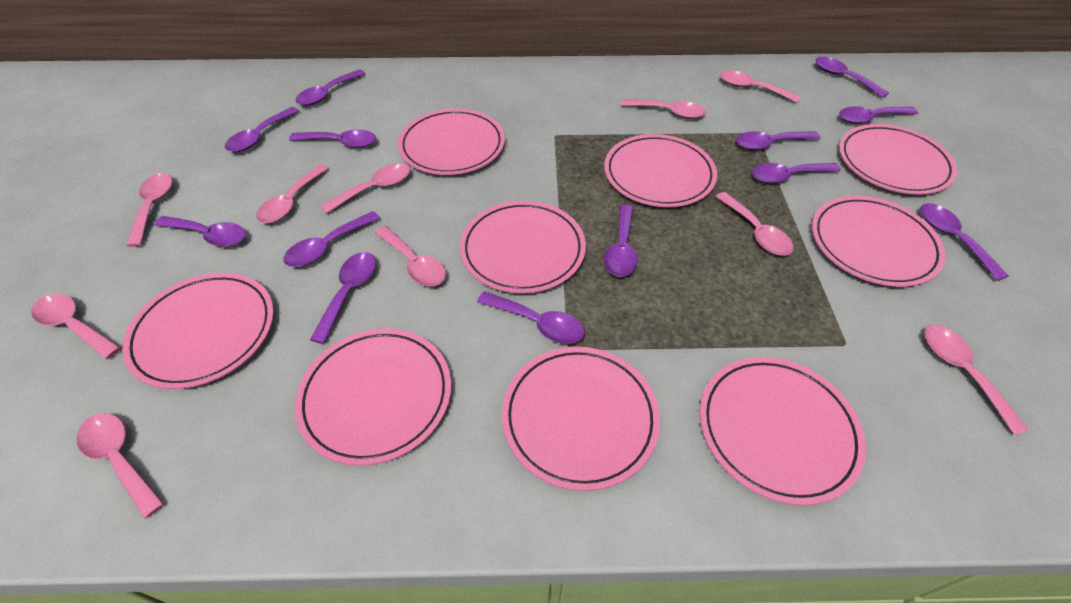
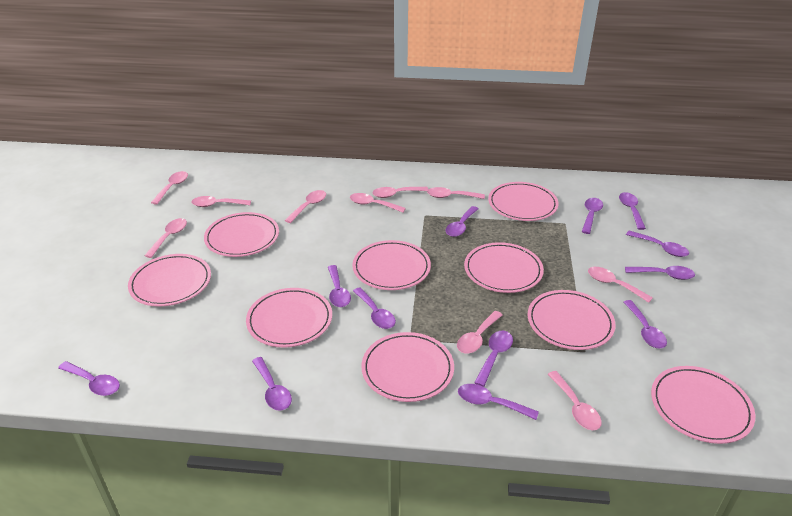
purple spoon: 13 -> 12

